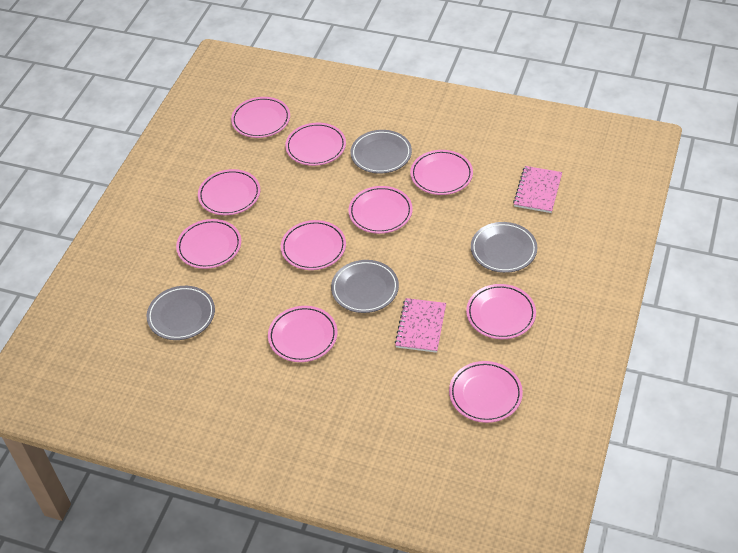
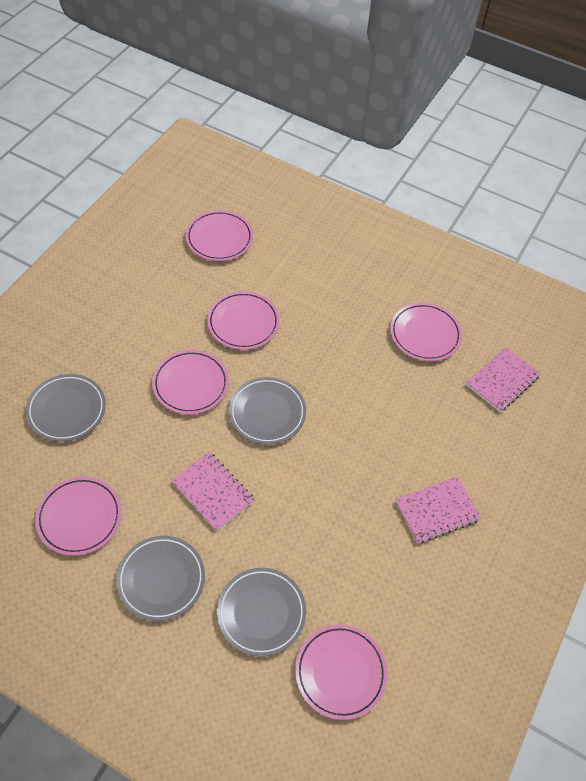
pink notebook: 2 -> 3
pink plate: 10 -> 6

